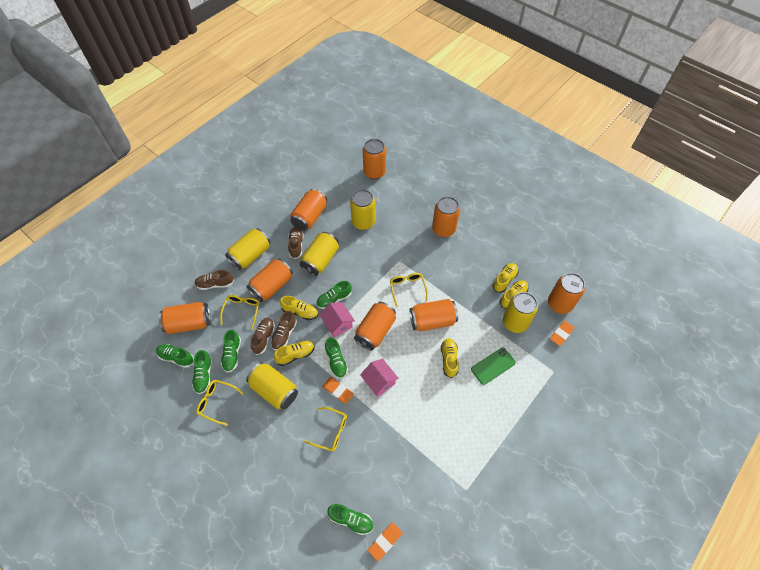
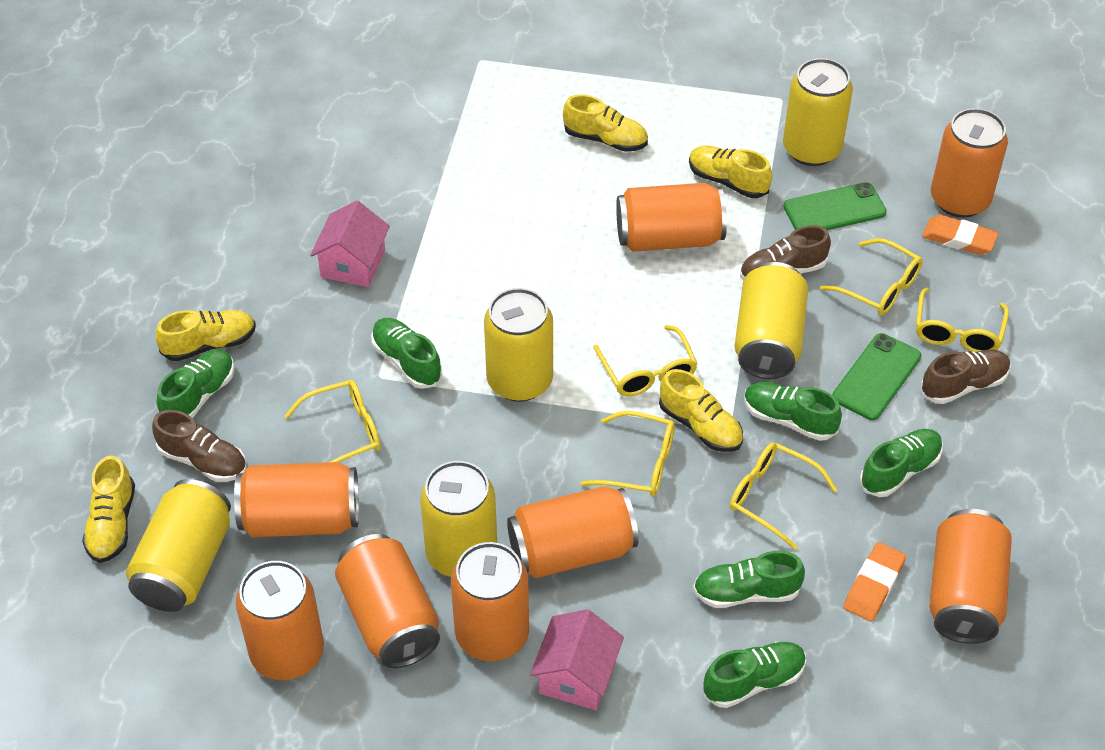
brown shoe: 4 -> 3
green phone: 1 -> 2
orange eraser: 3 -> 2
yellow glasses: 4 -> 6

